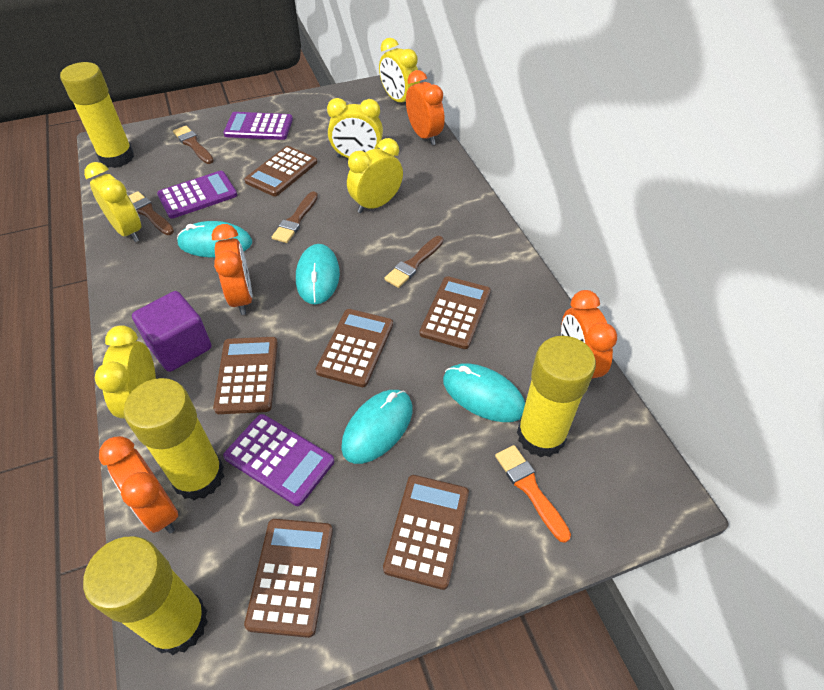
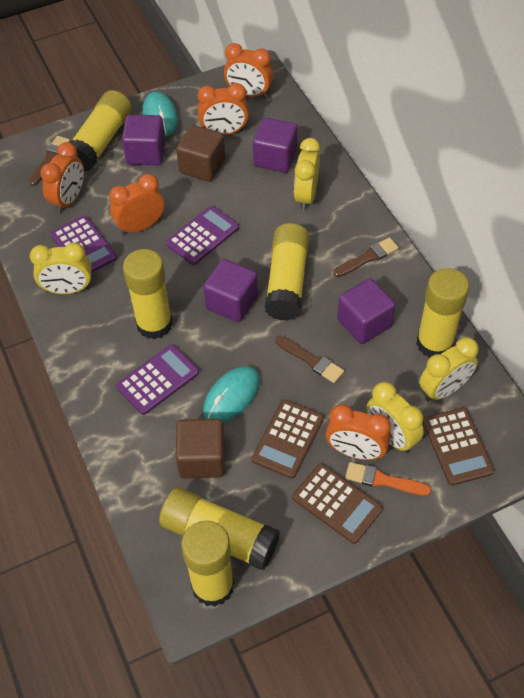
brown brush: 4 -> 3
brown calculator: 6 -> 3
brown cube: 0 -> 2
orange clock: 4 -> 5
purple cube: 1 -> 4
turquoise mouse: 4 -> 2
yellow clock: 5 -> 4
yellow glue stick: 4 -> 6

